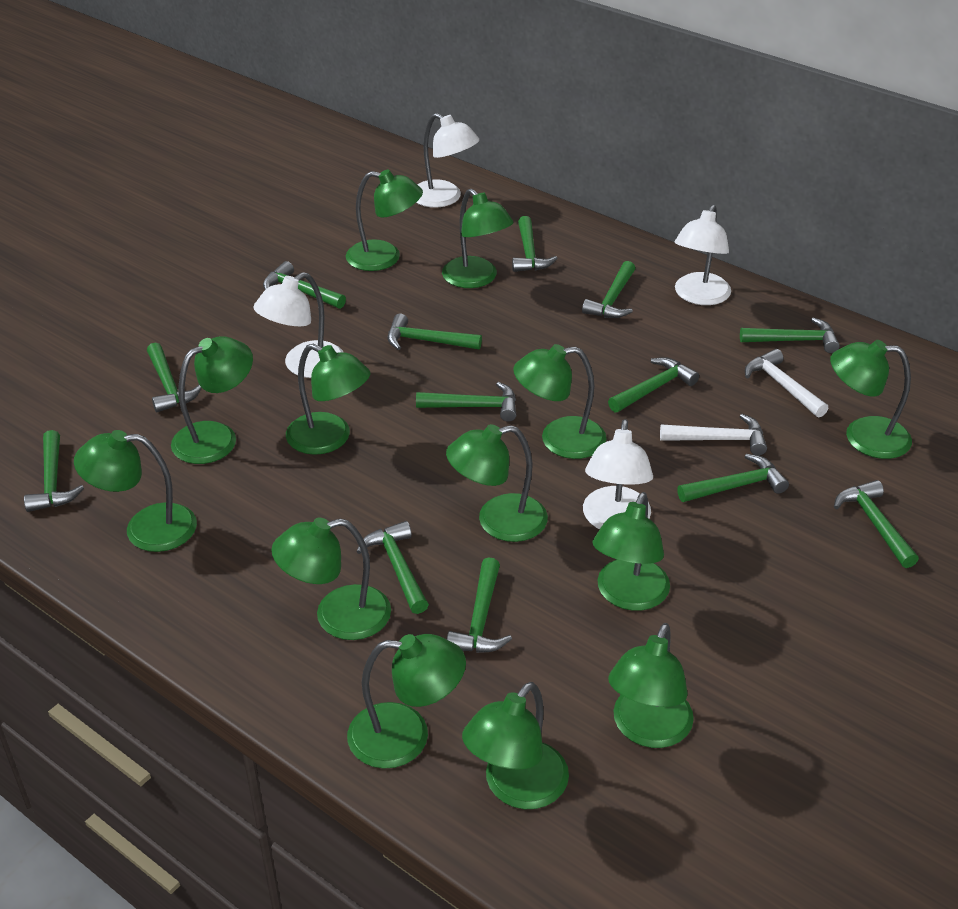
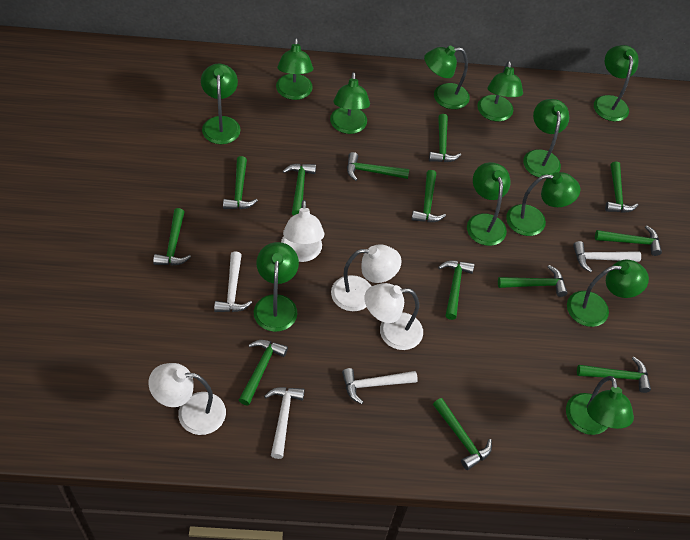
green lamp: 13 -> 12
white hammer: 2 -> 4

